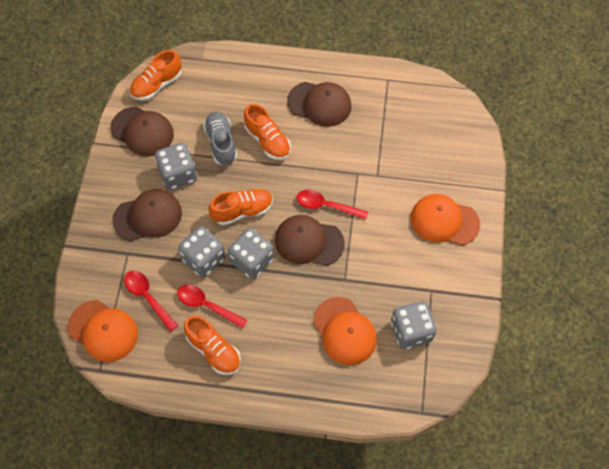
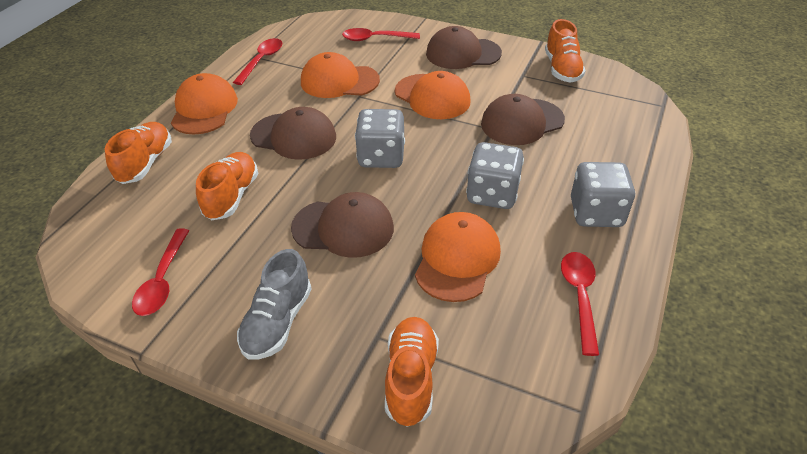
grey dice: 4 -> 3
orange cap: 3 -> 4
red spoon: 3 -> 4

